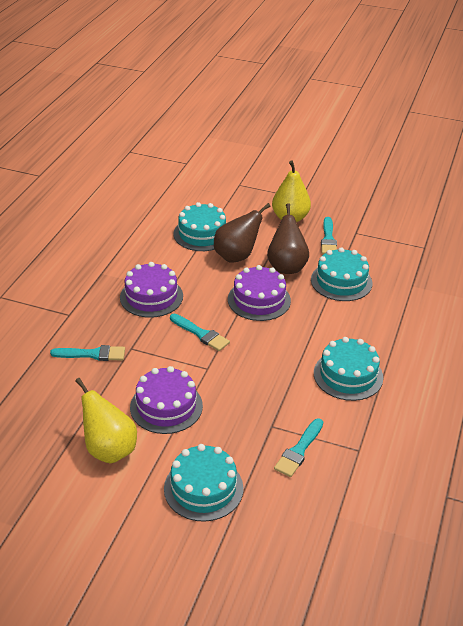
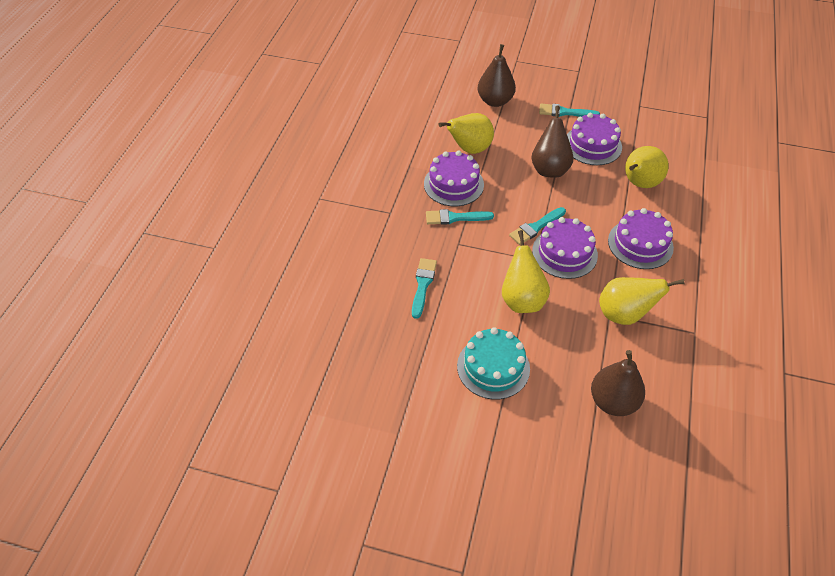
brown pear: 2 -> 3
purple cake: 3 -> 4
turquoise cake: 4 -> 1
yellow pear: 2 -> 4

